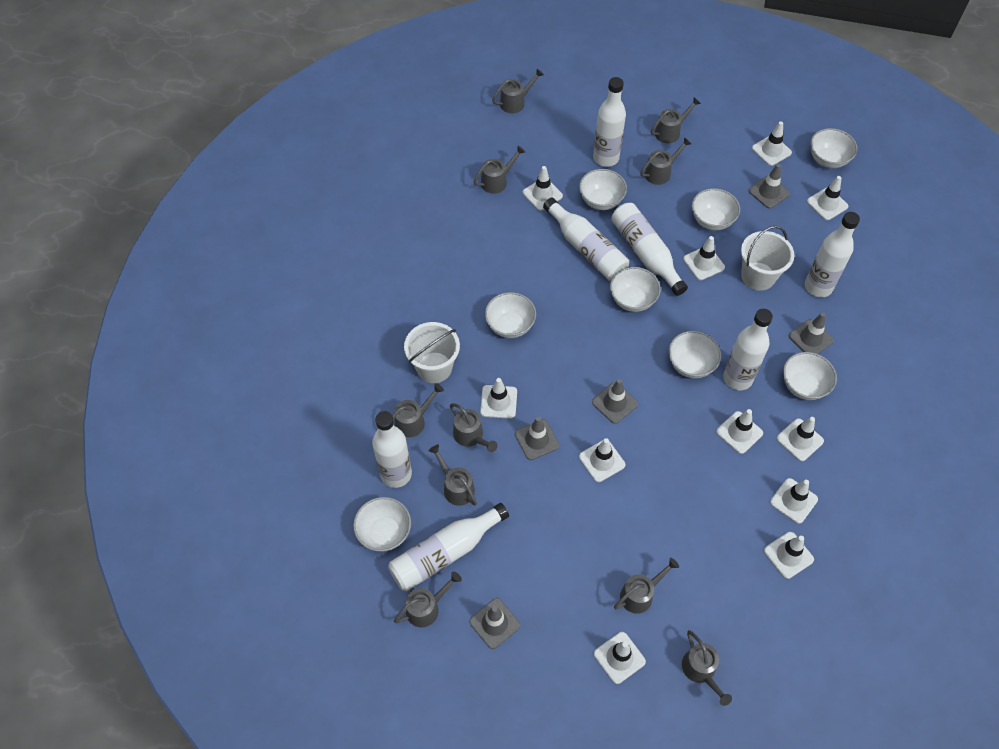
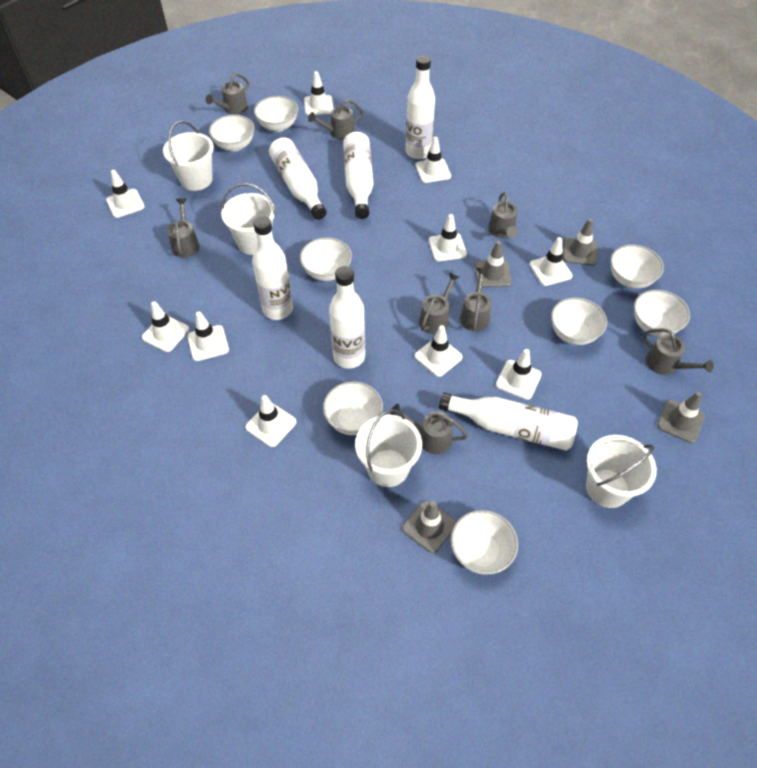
grey traffic cone: 5 -> 4
grey watering can: 10 -> 8
white bottle: 7 -> 6
white bucket: 2 -> 4
white traffic cone: 11 -> 10

